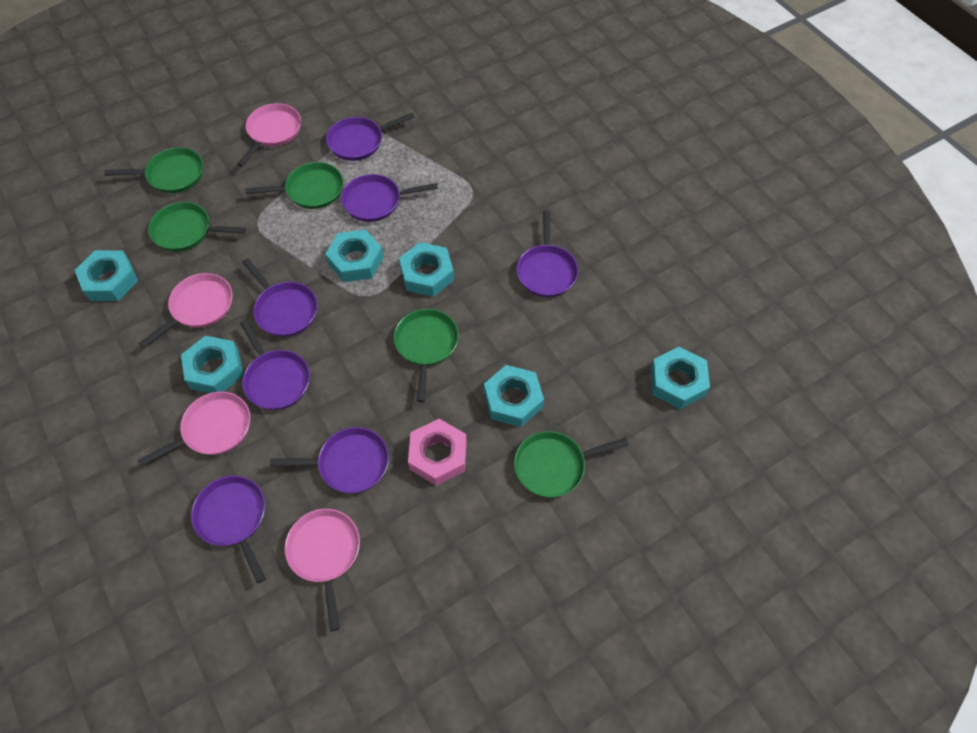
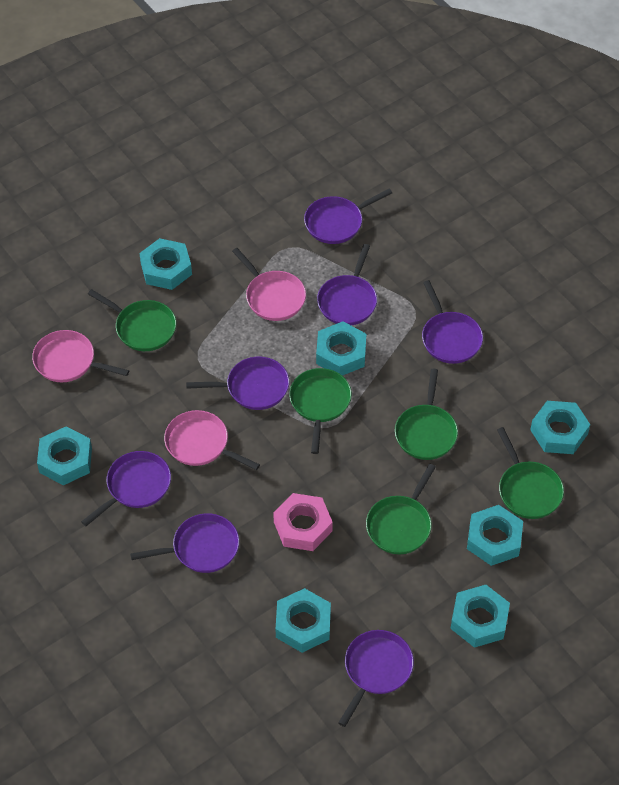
pink pan: 4 -> 3
turquoise nut: 6 -> 7

